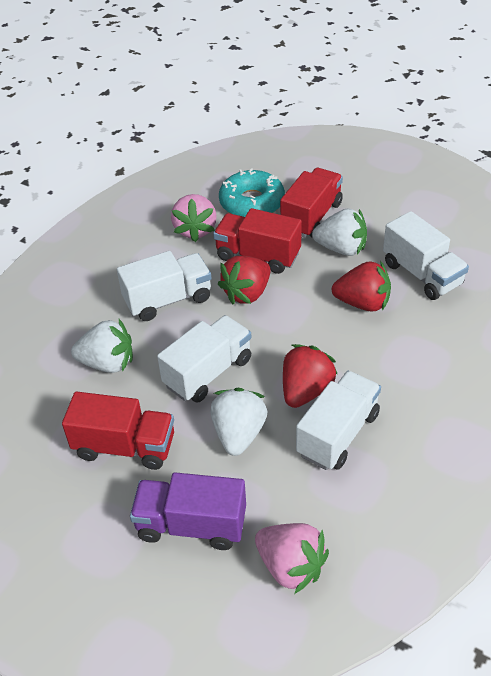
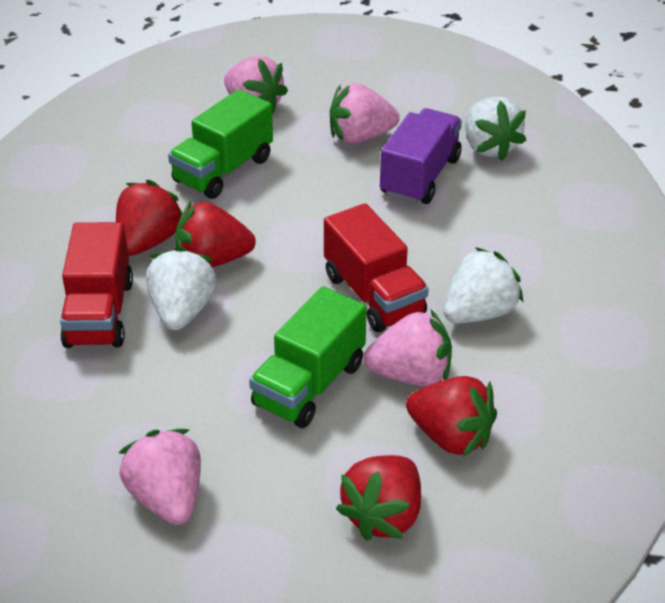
green truck: 0 -> 2
pink strawberry: 2 -> 4
red strawberry: 3 -> 4
red truck: 3 -> 2
turquoise donut: 1 -> 0
white truck: 4 -> 0

